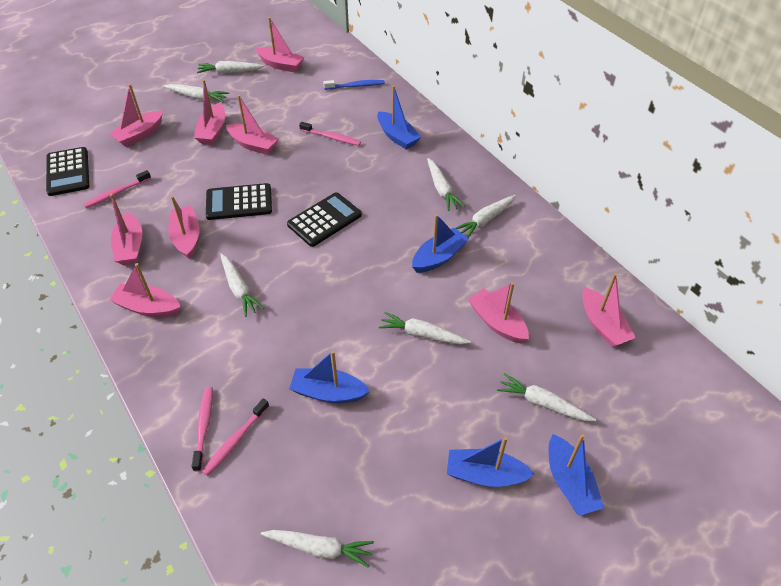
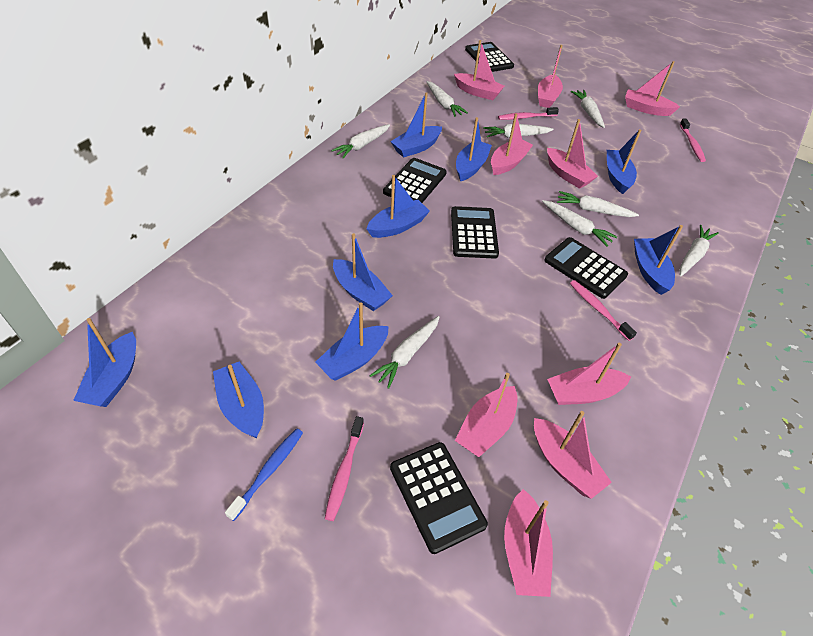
black calculator: 3 -> 5
blue boat: 5 -> 9

